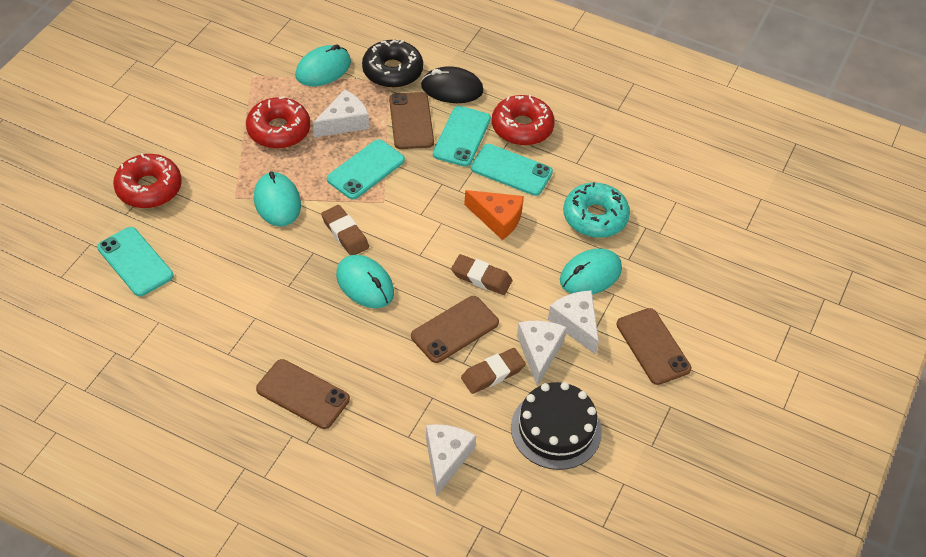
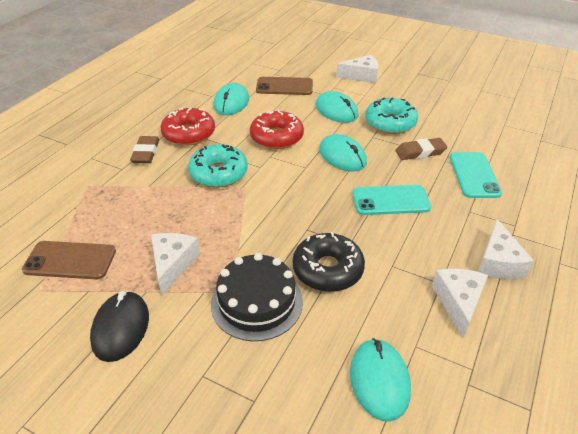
brown eraser: 3 -> 2
brown phone: 4 -> 2
orange cheese: 1 -> 0
red donut: 3 -> 2
turquoise donut: 1 -> 2
turquoise phone: 4 -> 2

